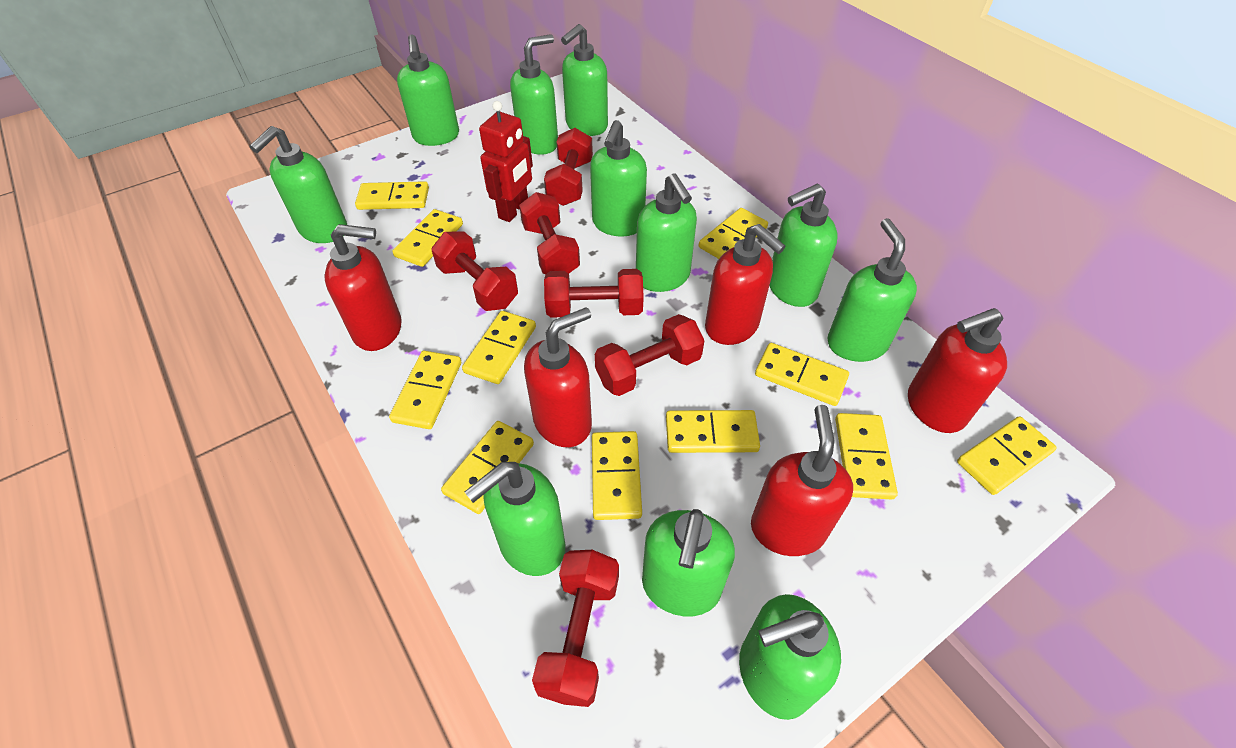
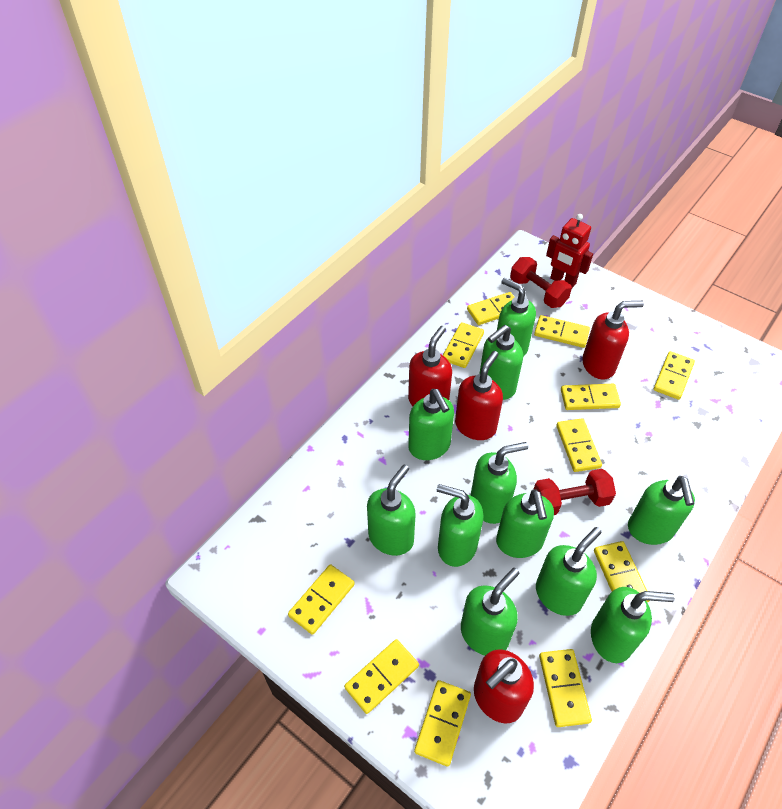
red dumbbell: 6 -> 2
red soap dispenser: 5 -> 4

